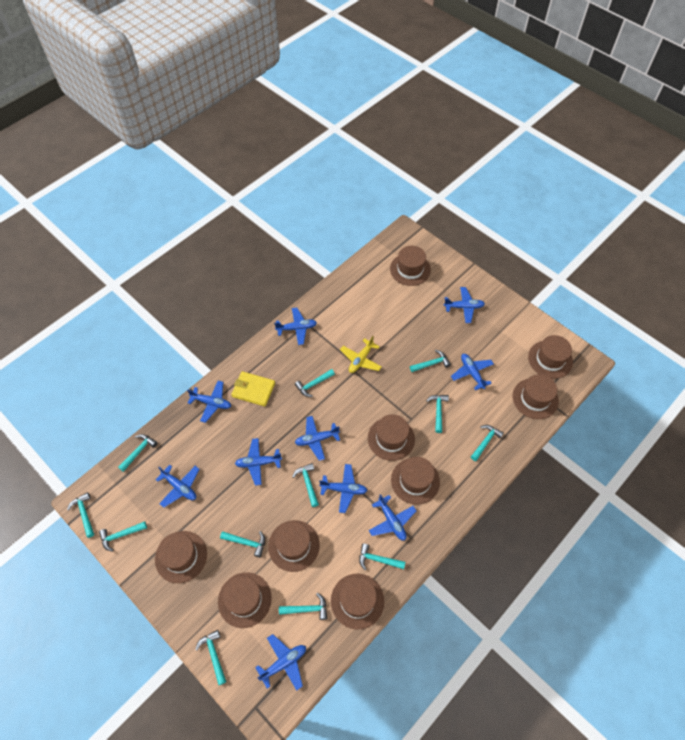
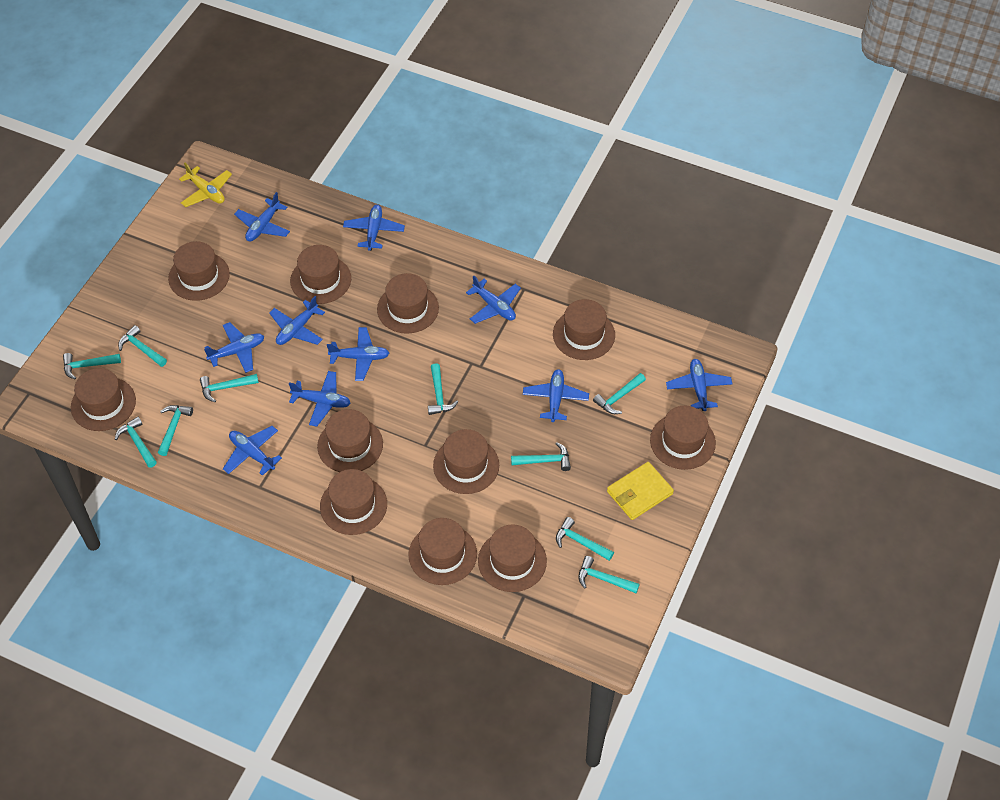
brown hat: 9 -> 11
turquoise hammer: 12 -> 10

